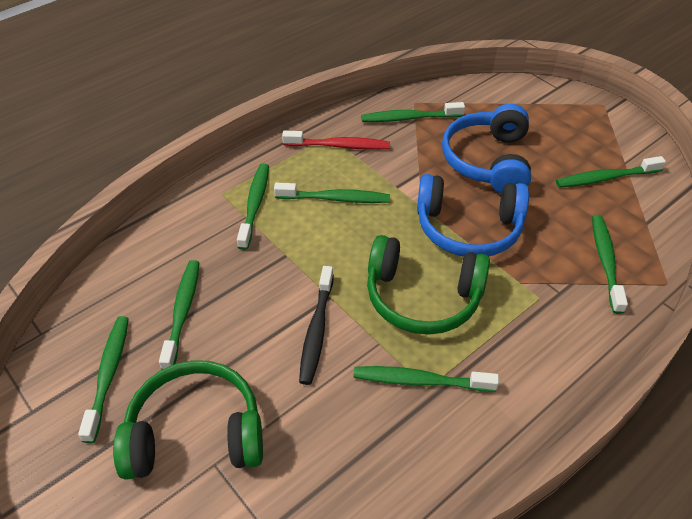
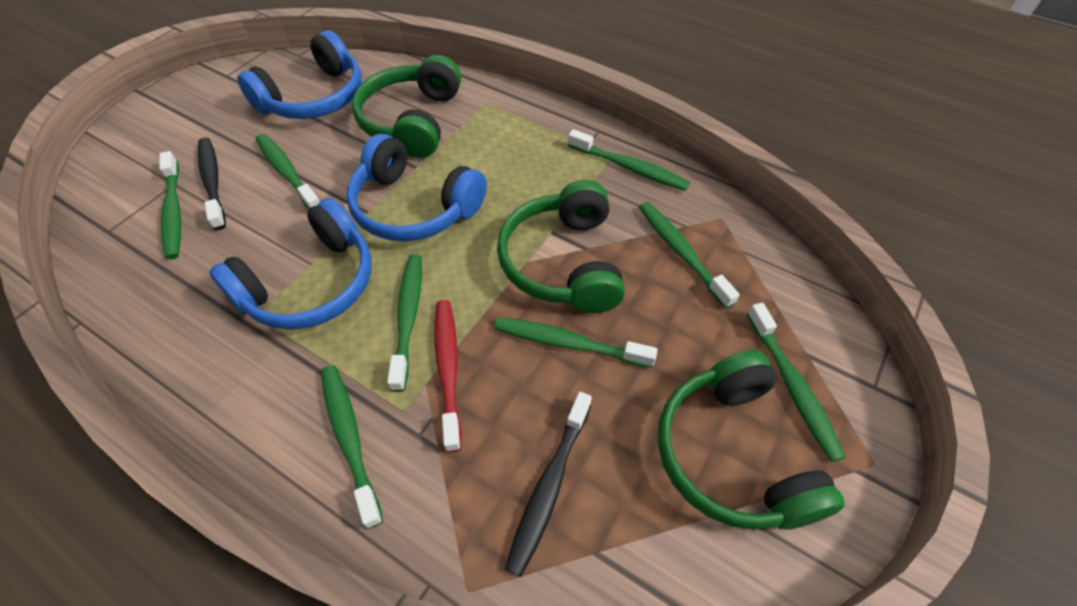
black toothbrush: 1 -> 2
blue headphones: 2 -> 3
green headphones: 2 -> 3

